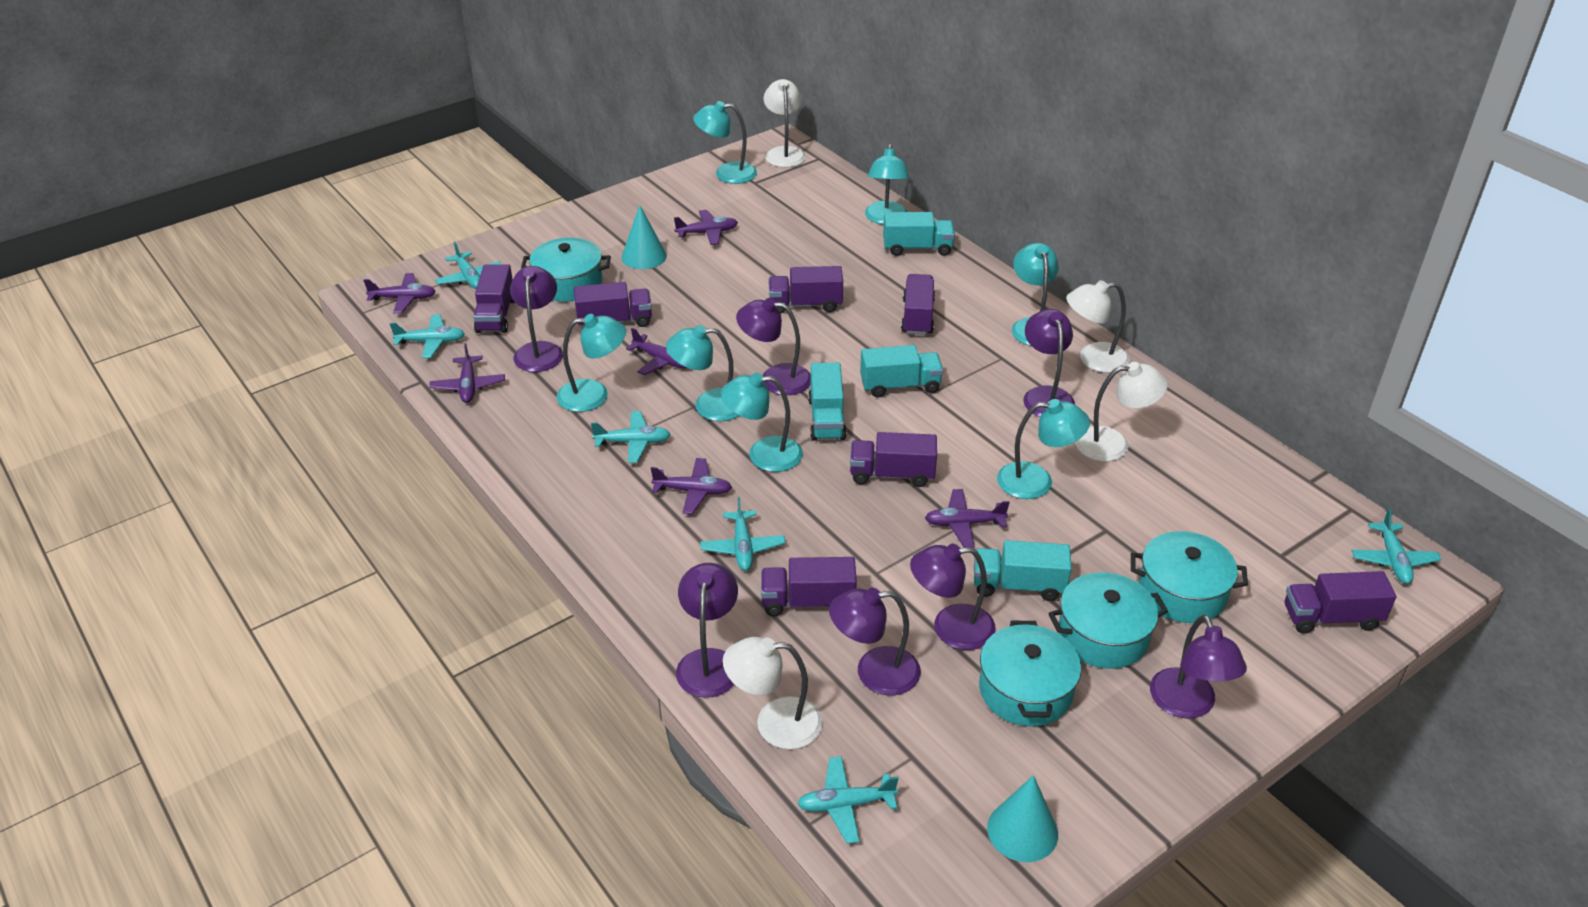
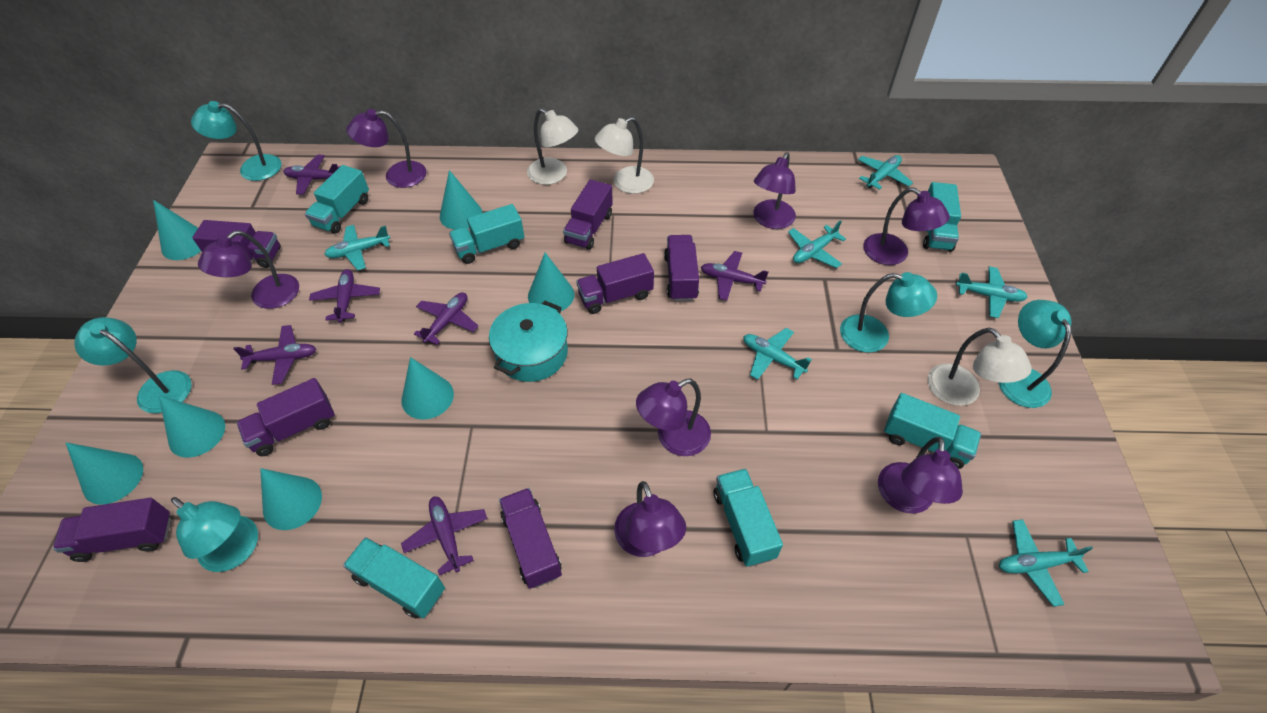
turquoise cone: 2 -> 7
turquoise lamp: 7 -> 5
turquoise pot: 4 -> 1
turquoise truck: 4 -> 6
white lamp: 4 -> 3

